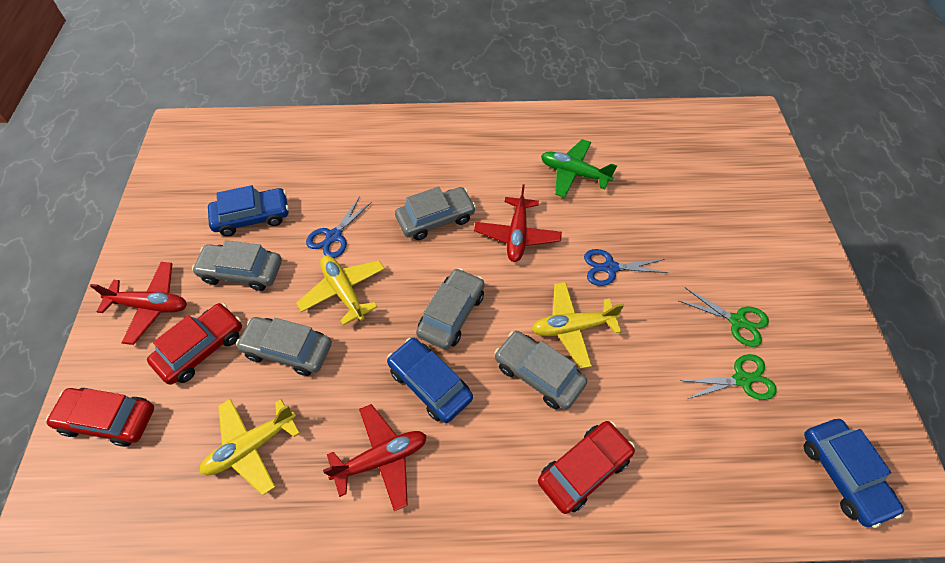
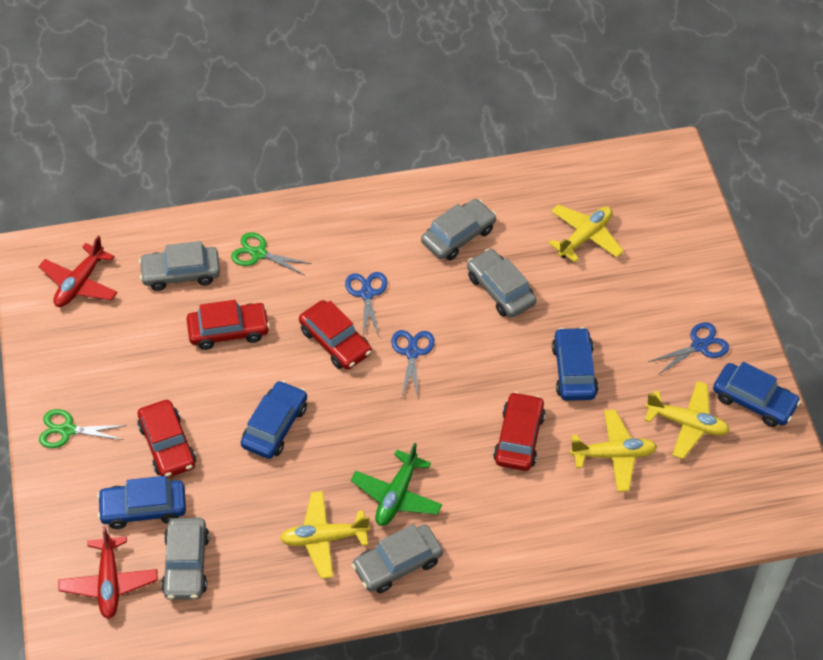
blue car: 3 -> 4
blue scissors: 2 -> 3
red car: 3 -> 4
red plane: 3 -> 2
yellow plane: 3 -> 4

